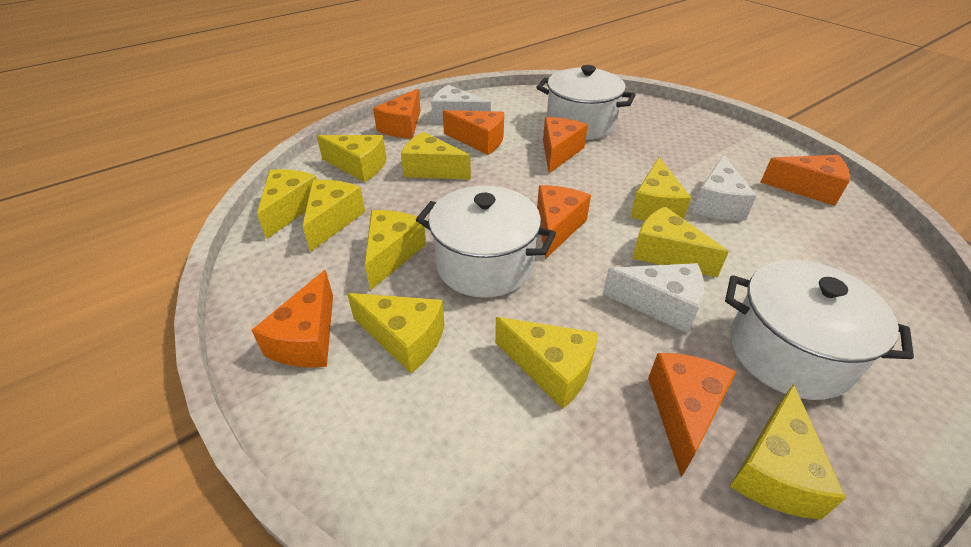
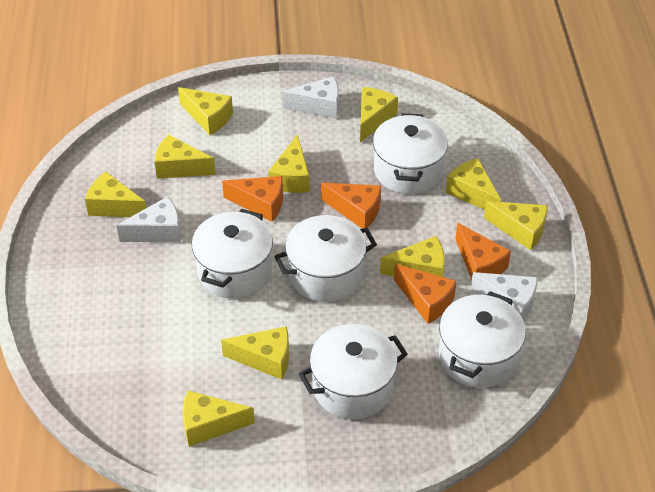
orange cheese: 7 -> 4
white pot: 3 -> 5

